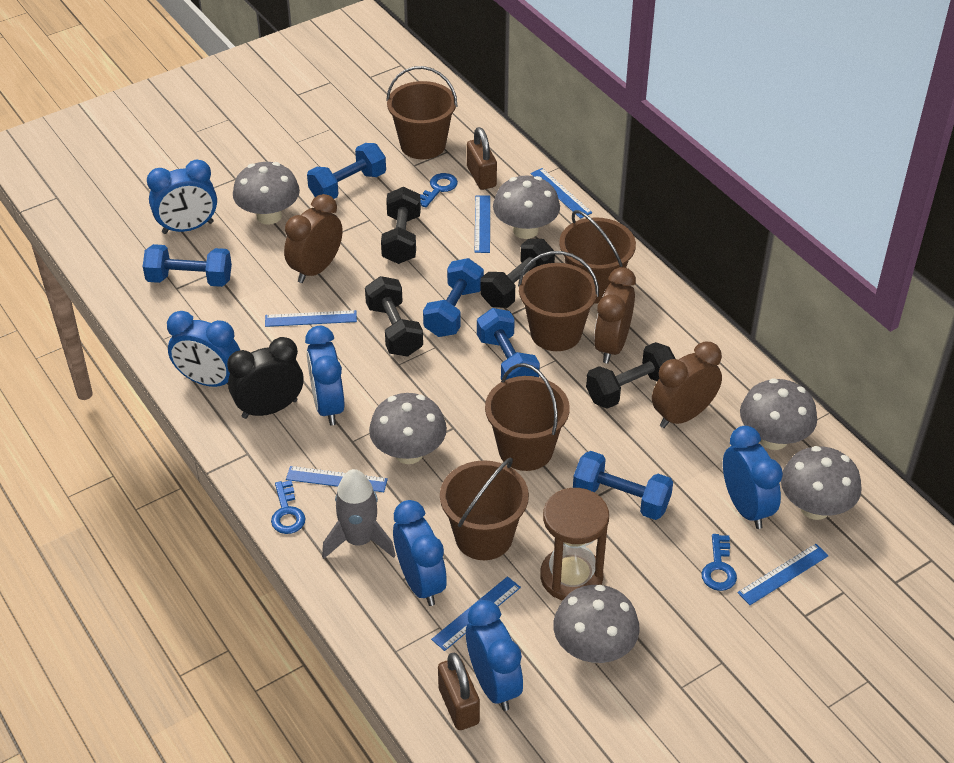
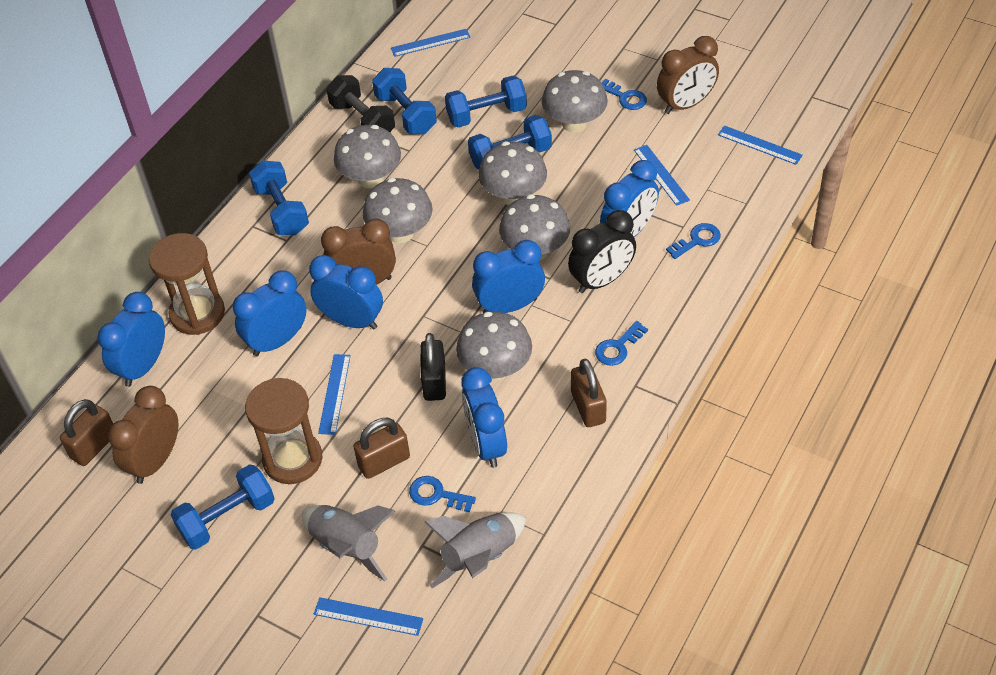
black dumbbell: 4 -> 1
black padlock: 0 -> 1
blue key: 3 -> 4
blue ruler: 6 -> 5
brown bucket: 5 -> 0
brown hourglass: 1 -> 2
brown padlock: 2 -> 3
grey rocket: 1 -> 2

